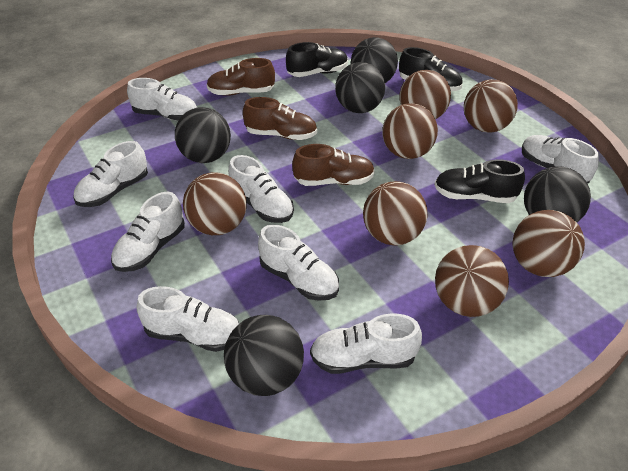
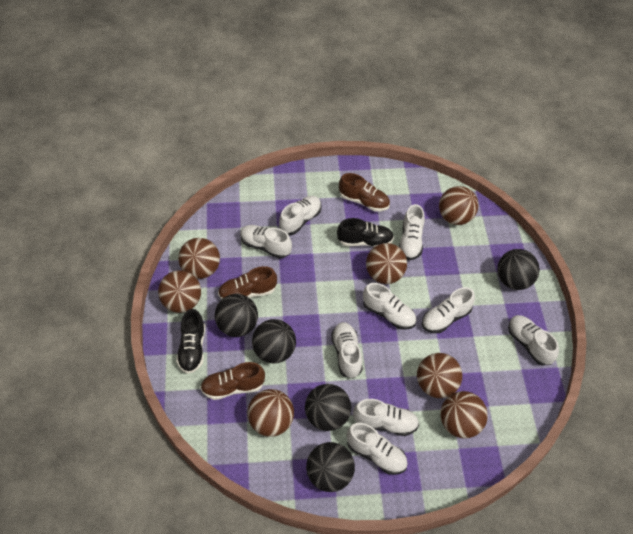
black shoe: 3 -> 2
white shoe: 8 -> 9

